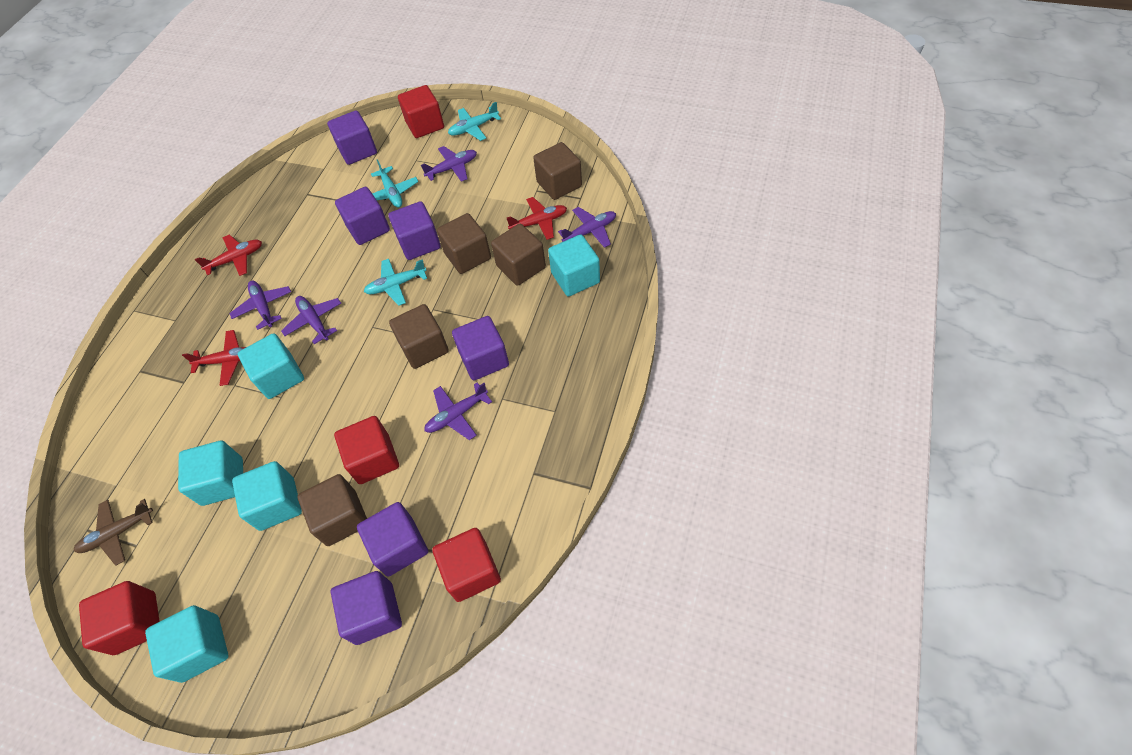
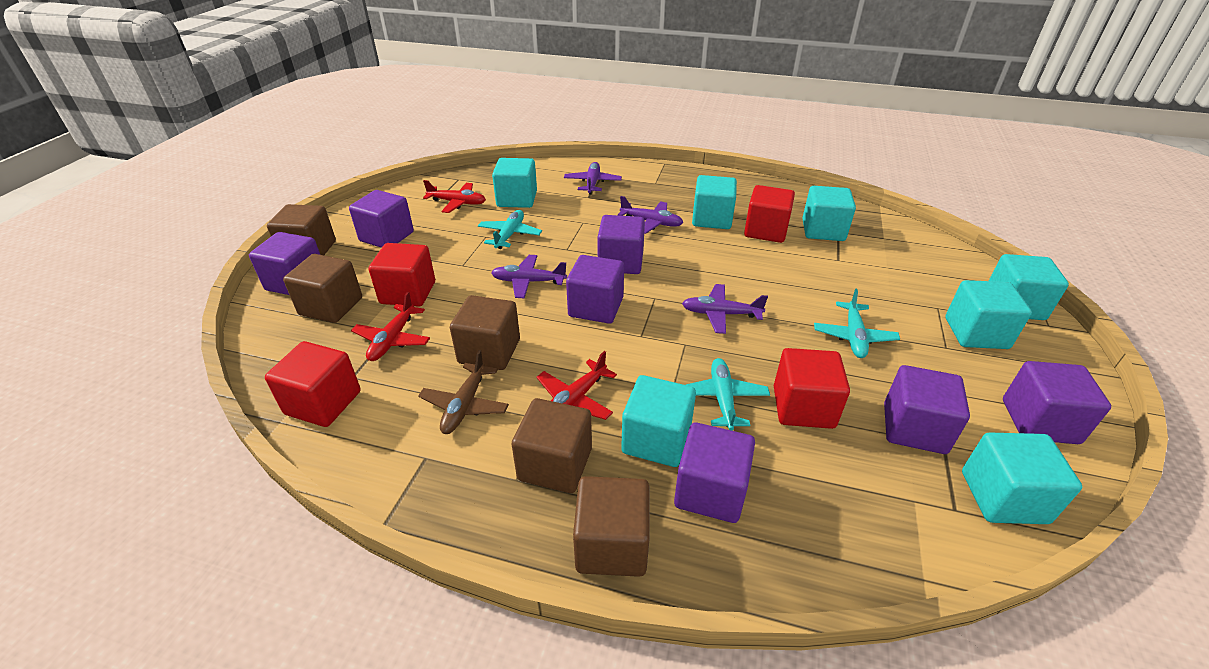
purple cube: 6 -> 7
purple plane: 5 -> 4
turquoise cube: 5 -> 7

